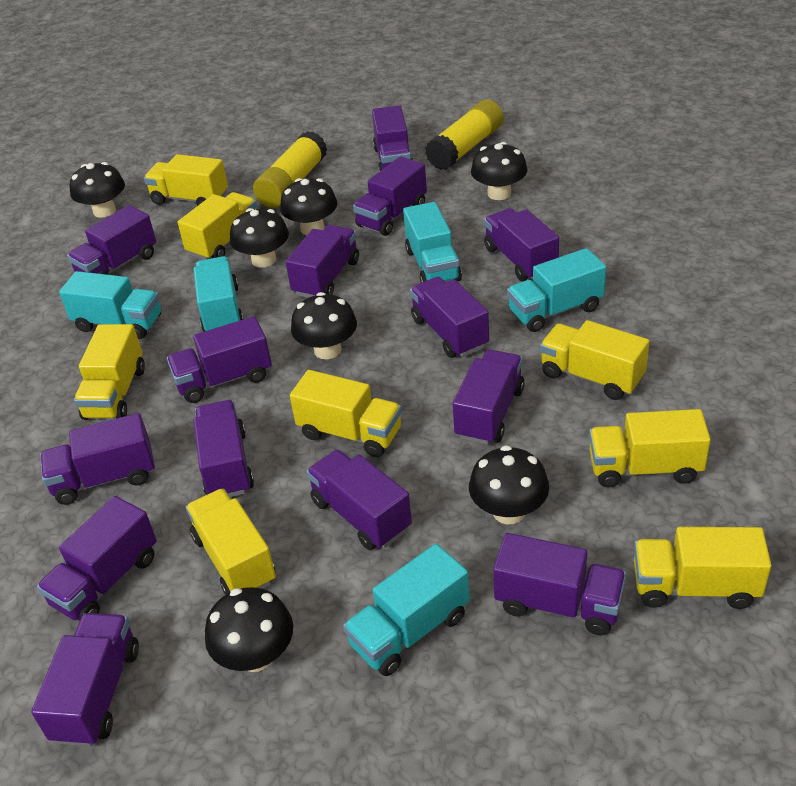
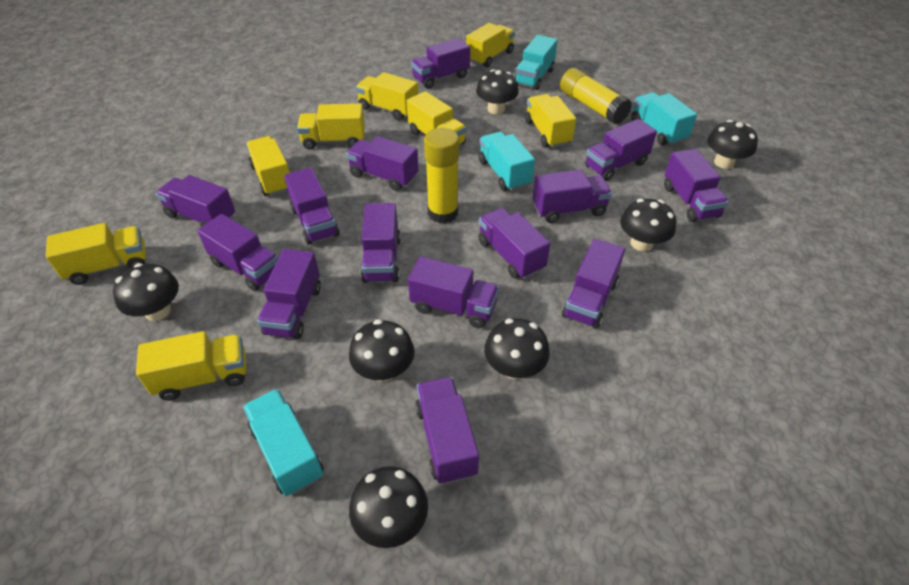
turquoise truck: 5 -> 4

